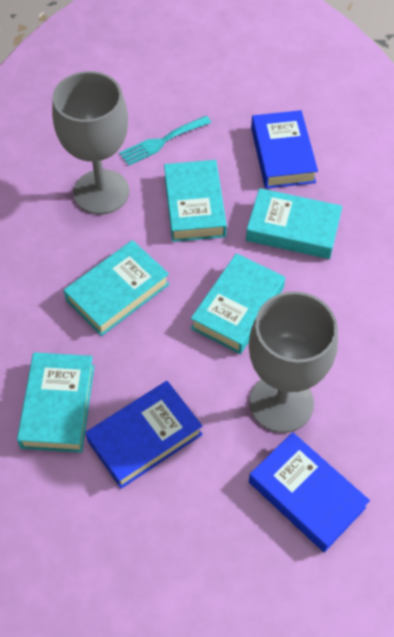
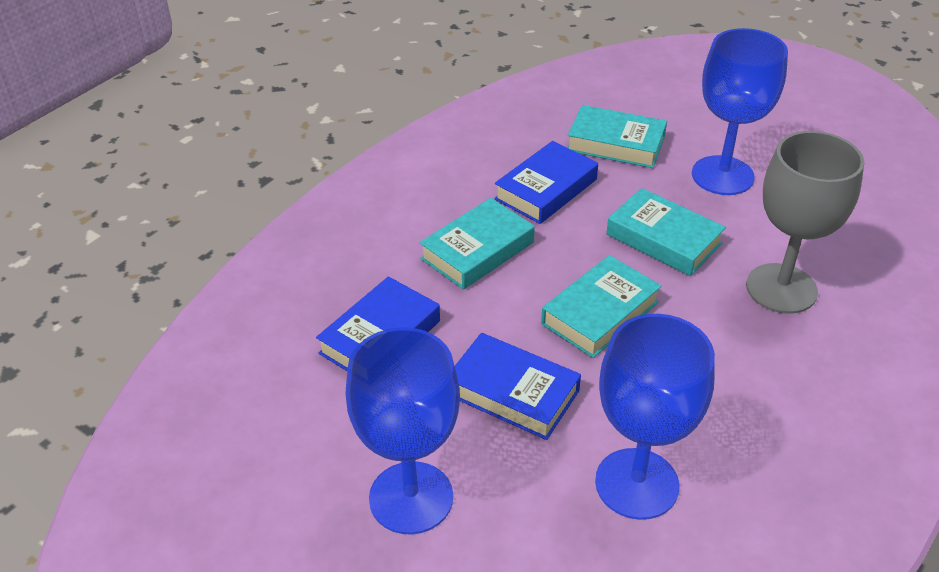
blue goblet: 0 -> 3
grey goblet: 2 -> 1
turquoise book: 5 -> 4
turquoise fork: 1 -> 0

